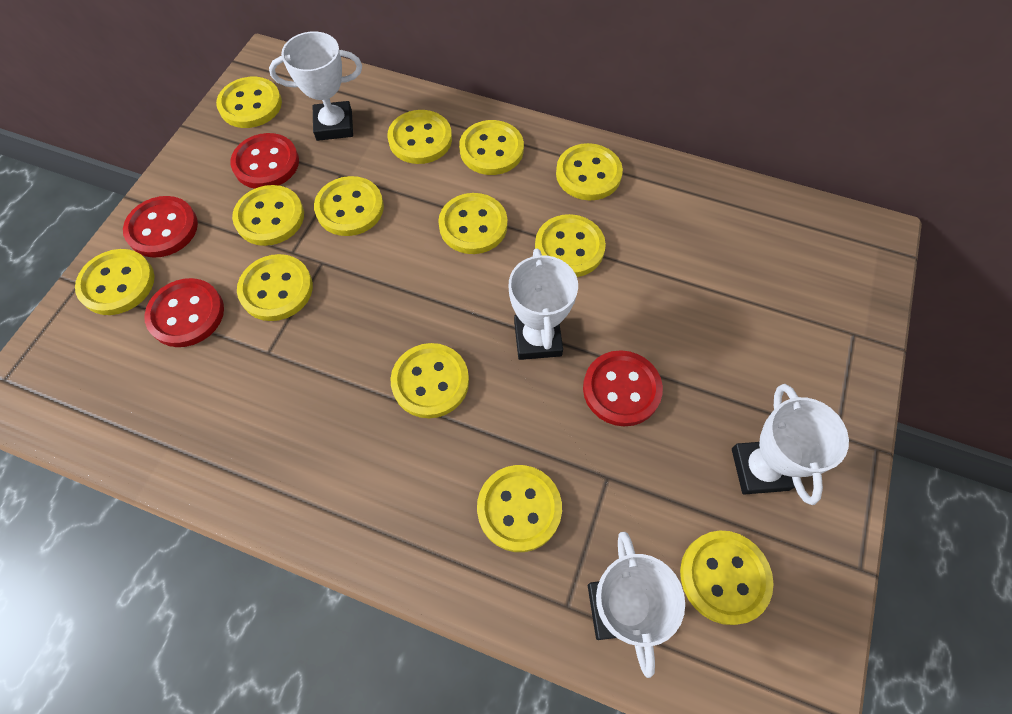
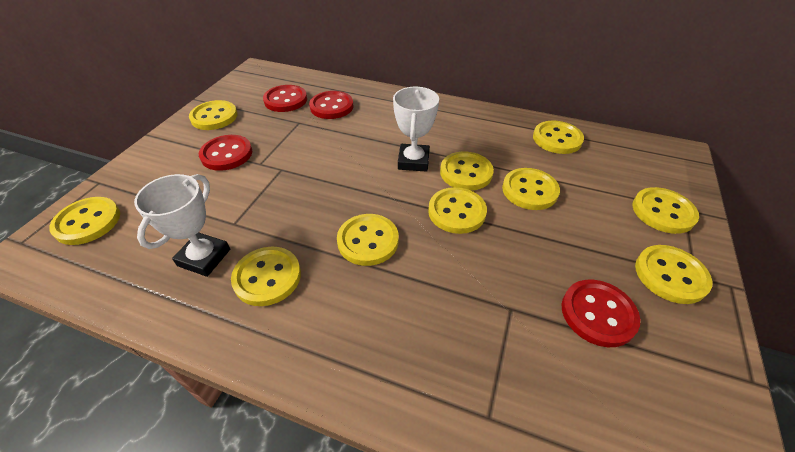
white trophy: 4 -> 2
yellow button: 13 -> 10

